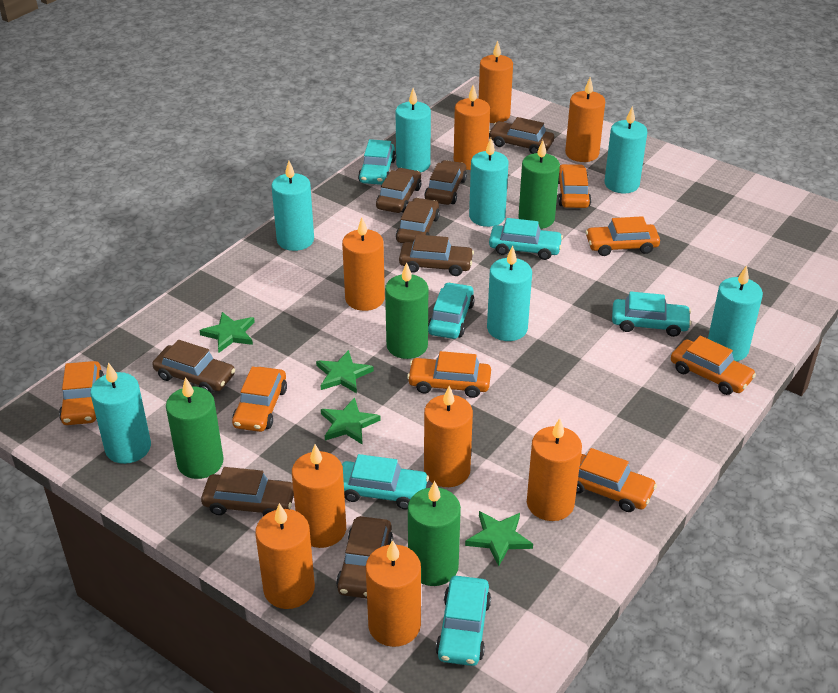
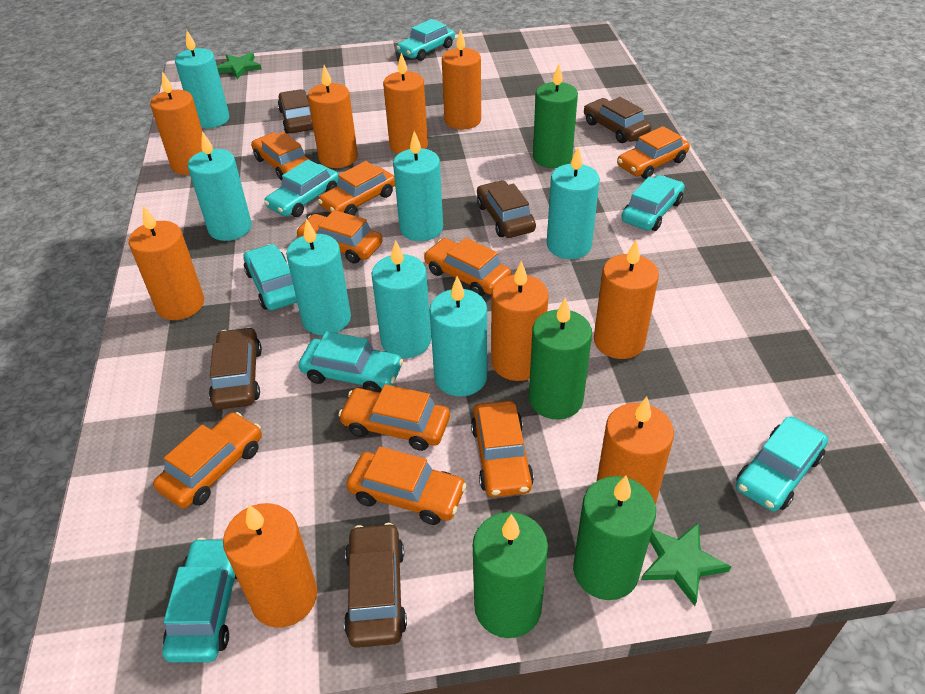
brown car: 8 -> 5
green star: 4 -> 2
orange car: 7 -> 9
turquoise car: 6 -> 7

